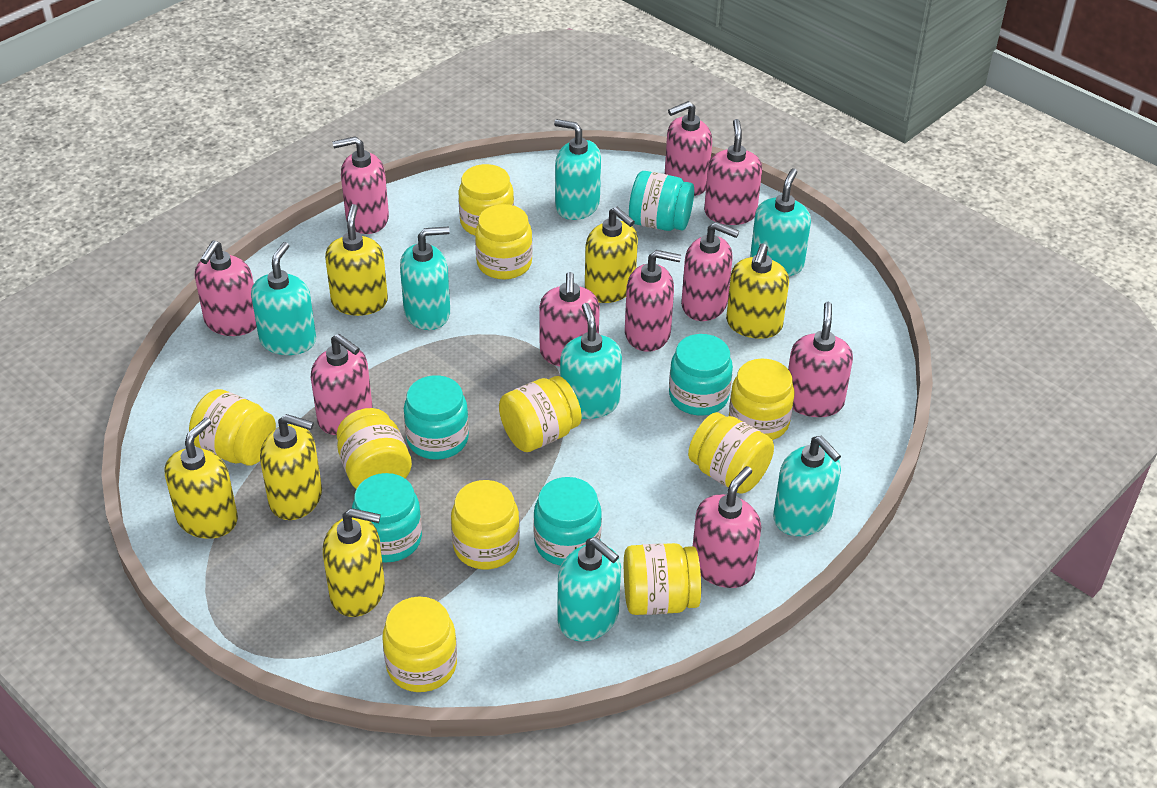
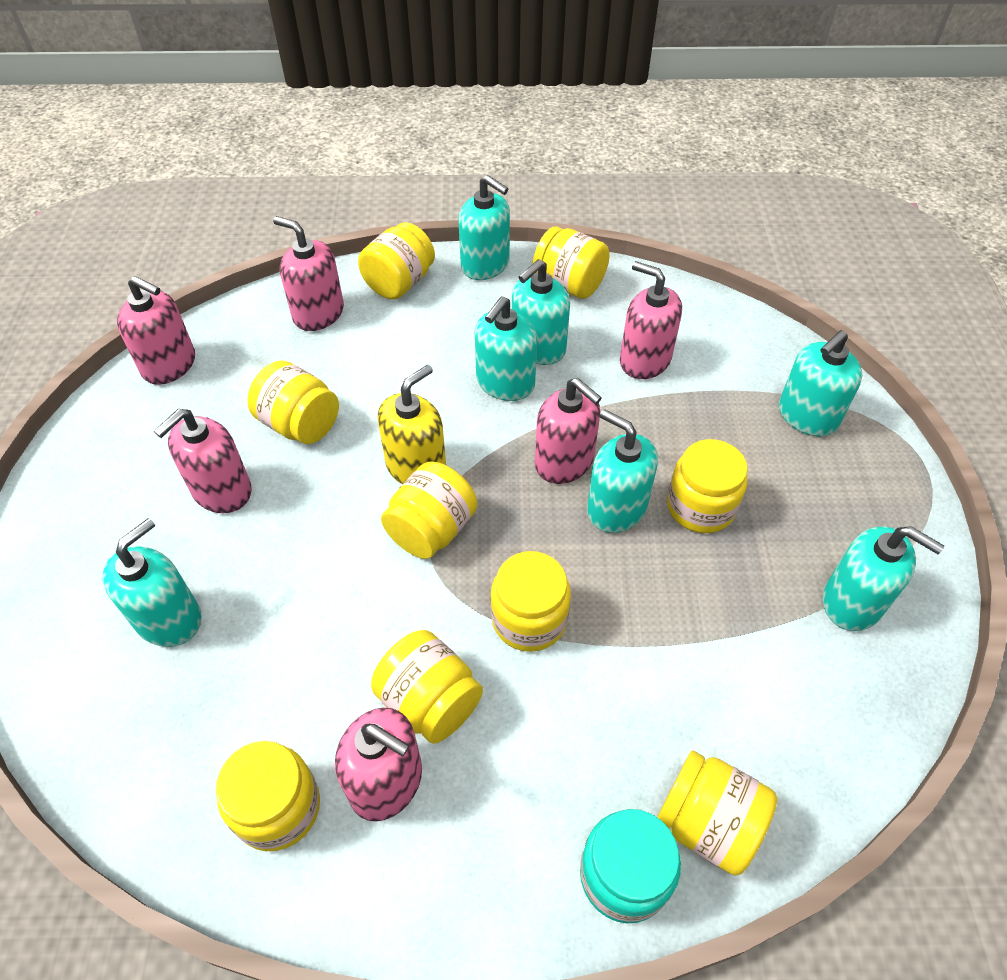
pink soap dispenser: 10 -> 6
turquoise jar: 5 -> 1
yellow jar: 10 -> 9
yellow soap dispenser: 6 -> 1

